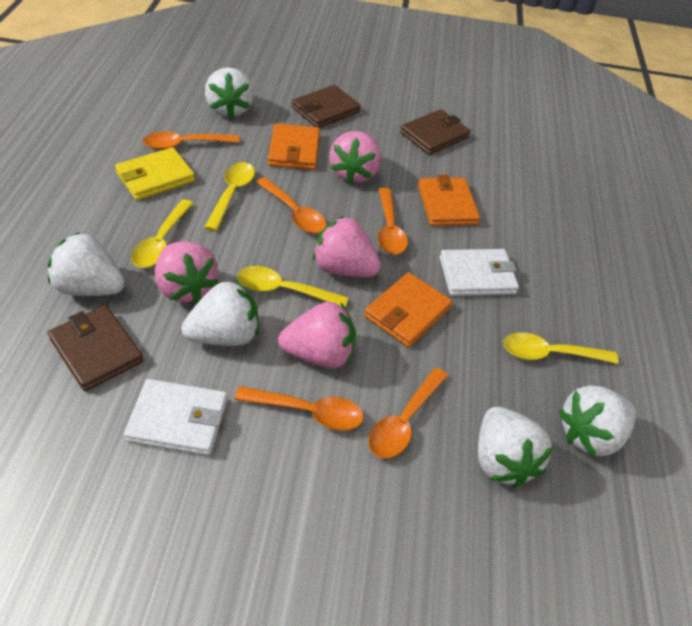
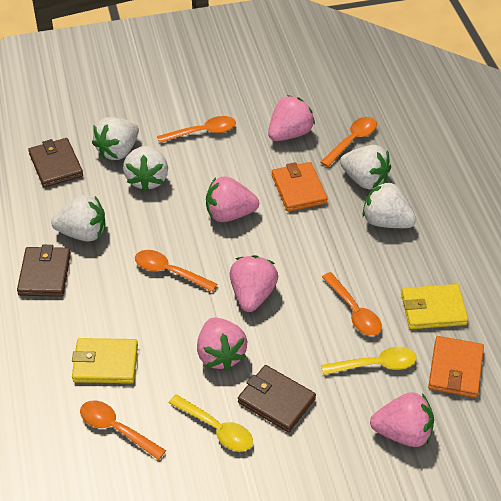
orange wallet: 3 -> 2
pink strawberry: 4 -> 5
white wallet: 2 -> 0
yellow spoon: 4 -> 2
yellow wallet: 1 -> 2

